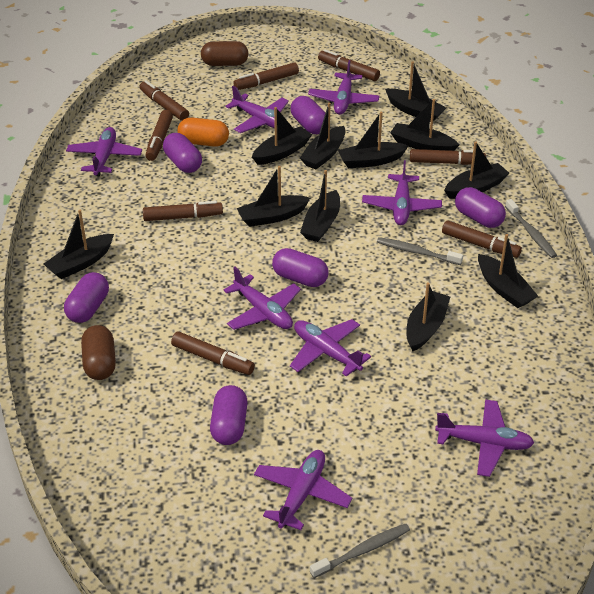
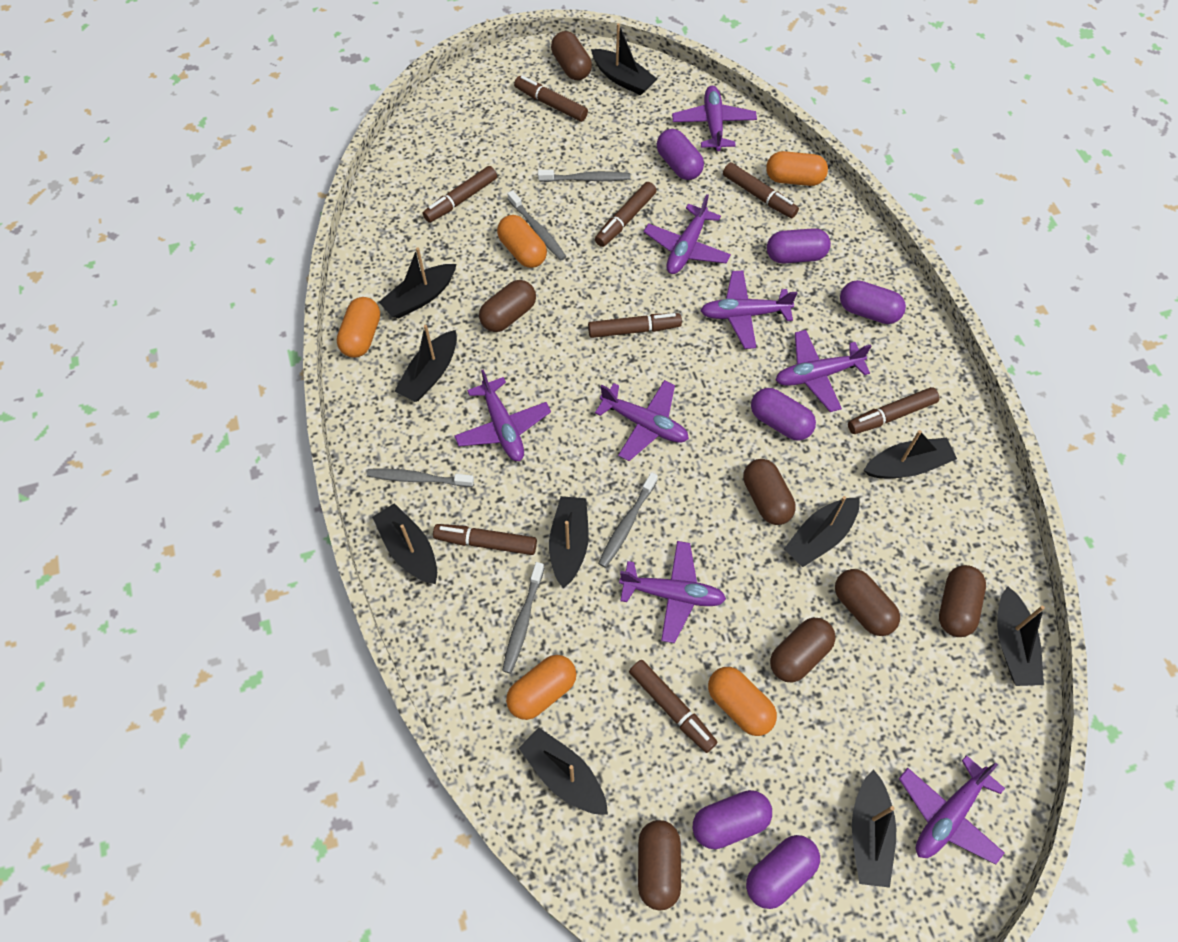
black boat: 11 -> 10
brown capsule: 2 -> 7
grey toothbrush: 3 -> 5
orange capsule: 1 -> 5

